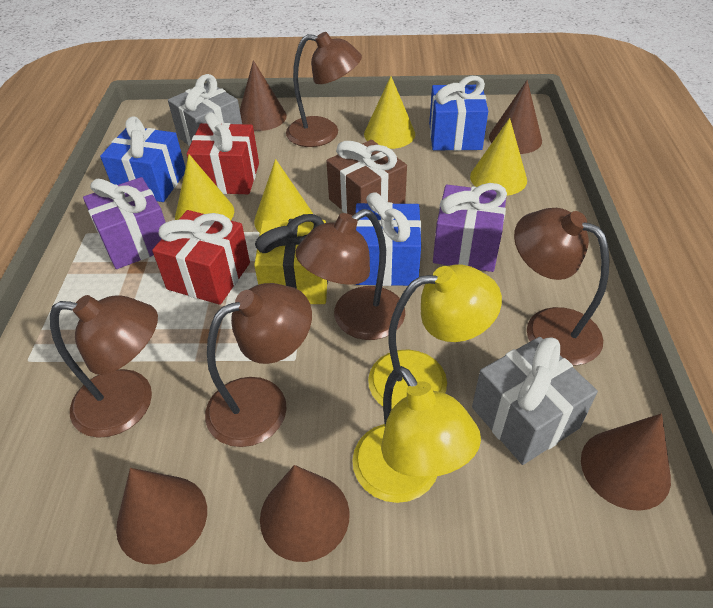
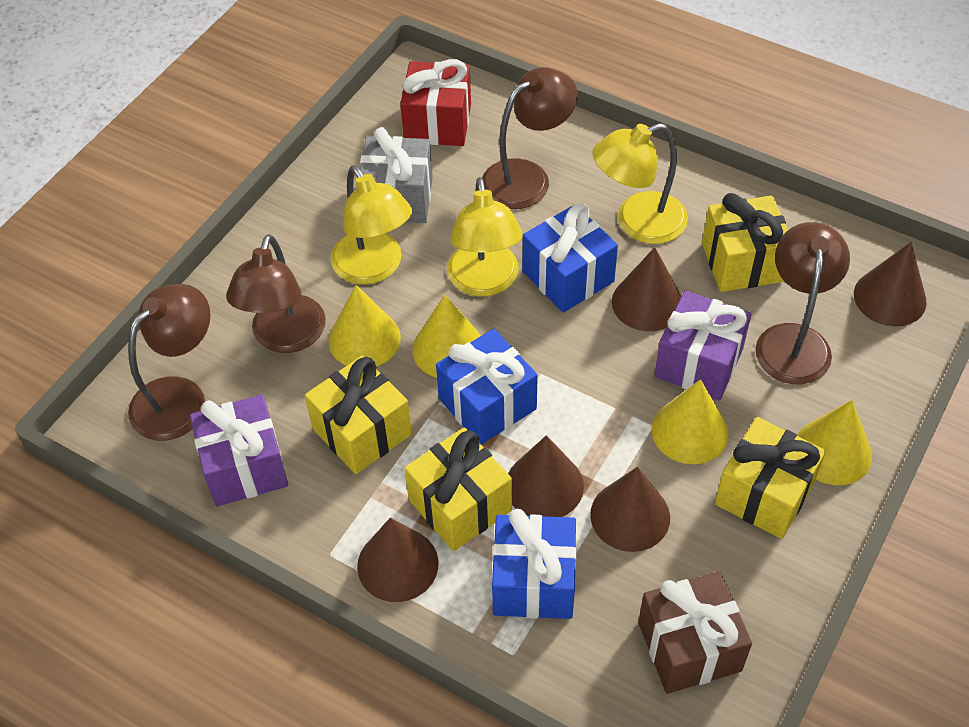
brown lamp: 5 -> 4
grey gift: 2 -> 1
red gift: 2 -> 1
yellow gift: 1 -> 4
yellow lamp: 2 -> 3

